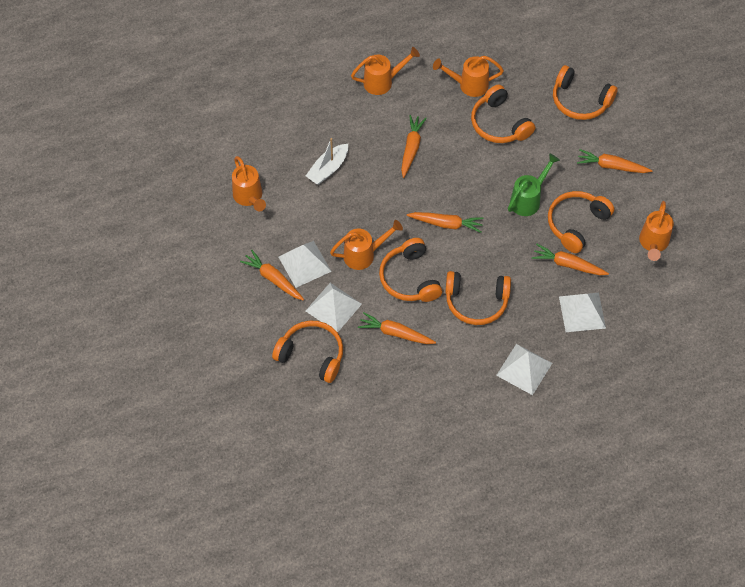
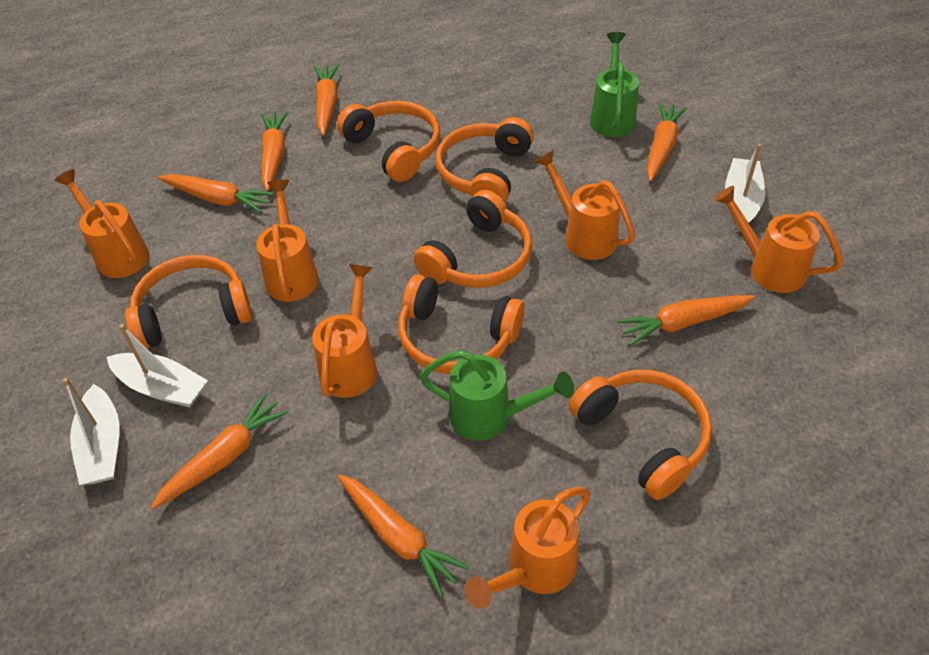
green watering can: 1 -> 2
orange carrot: 6 -> 7
orange watering can: 5 -> 6
white boat: 1 -> 3
white pyramid: 4 -> 0

